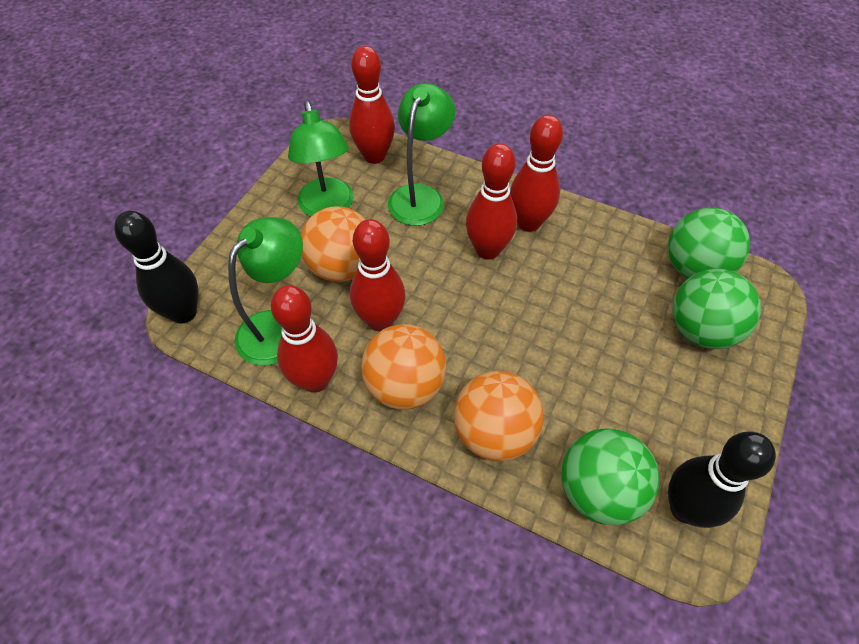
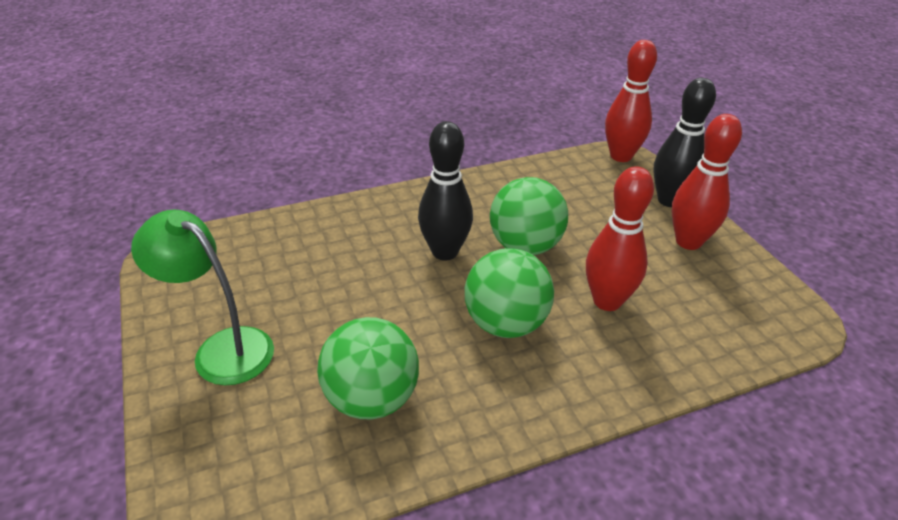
green lamp: 3 -> 1
orange ball: 3 -> 0
red bowling pin: 5 -> 3

